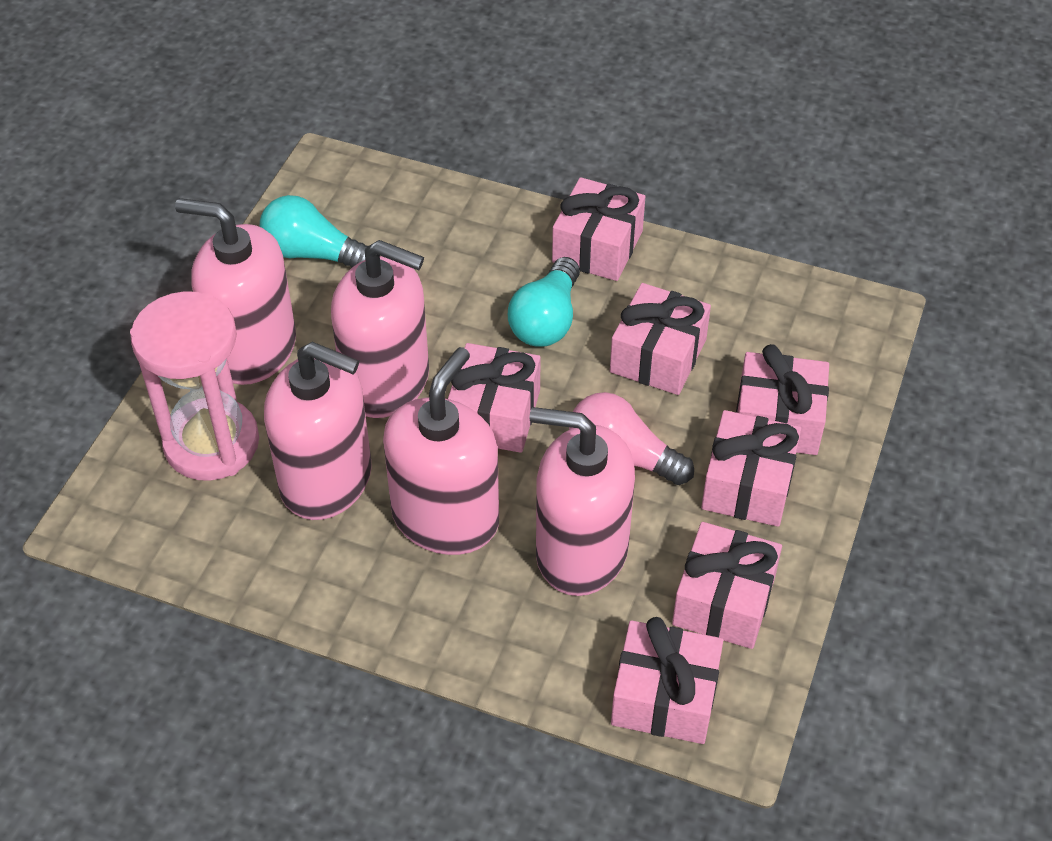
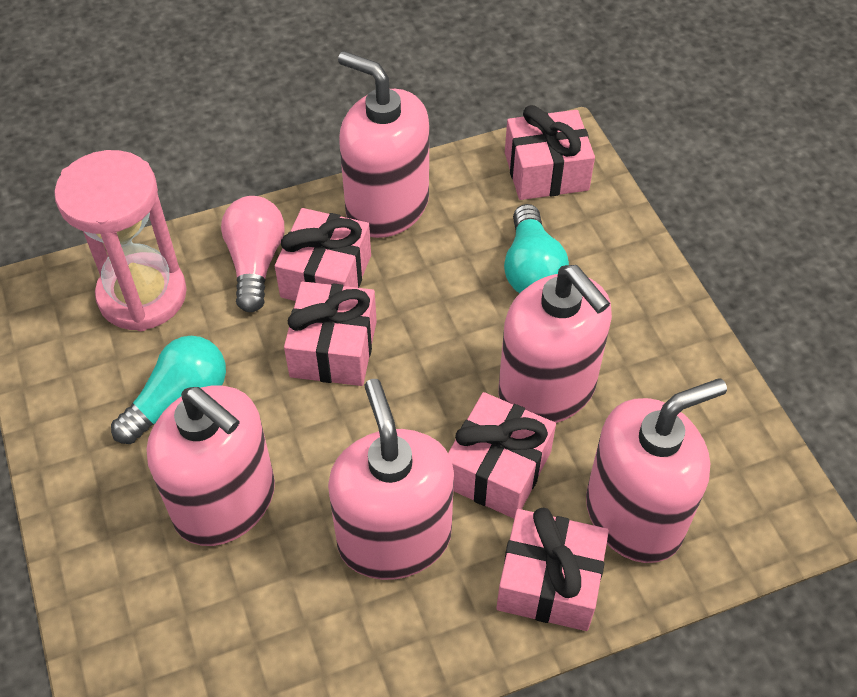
pink gift: 7 -> 5

